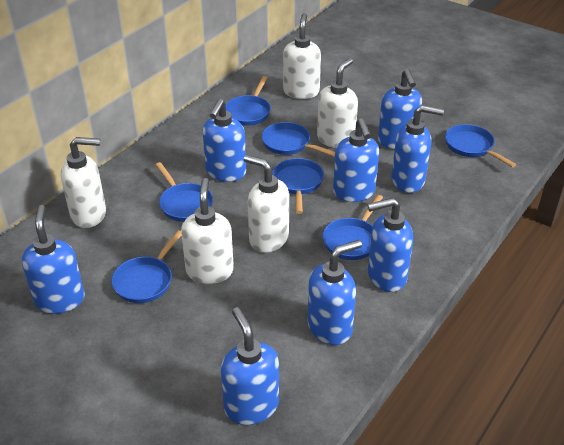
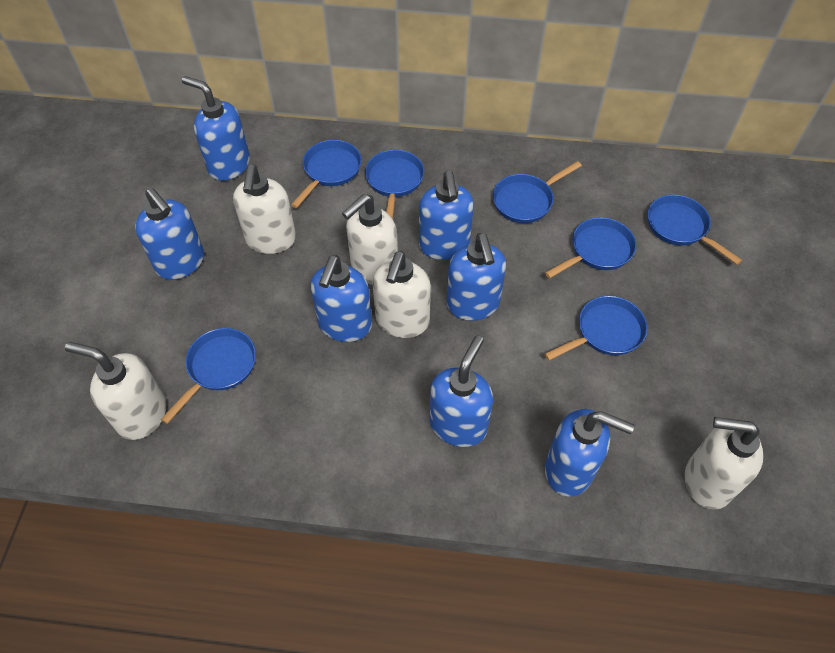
blue soap dispenser: 8 -> 7

